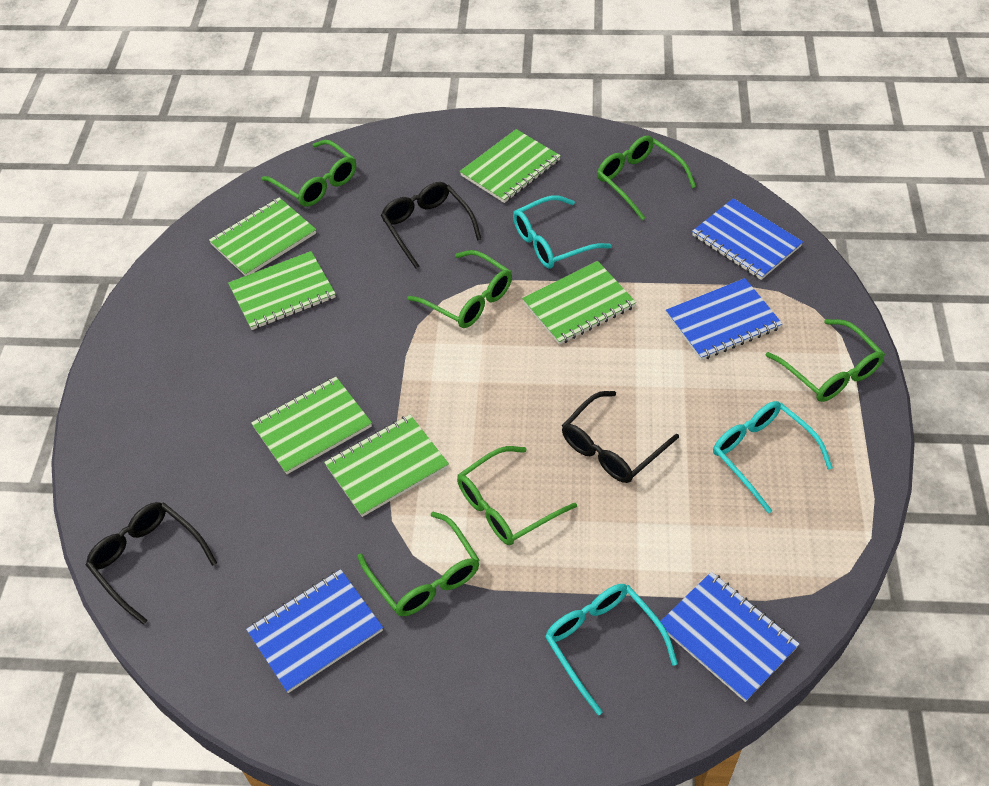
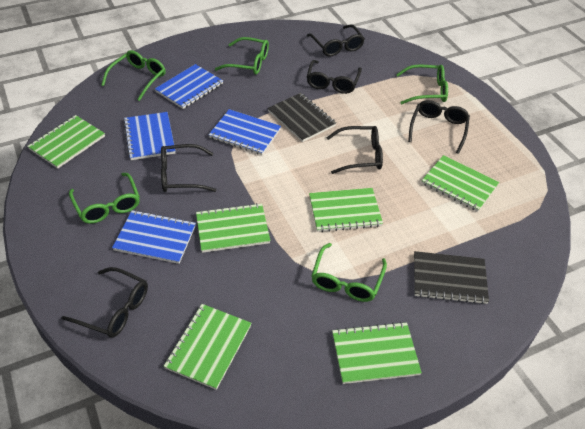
black glasses: 3 -> 6
black notebook: 0 -> 2
green glasses: 6 -> 5
turquoise glasses: 3 -> 0

